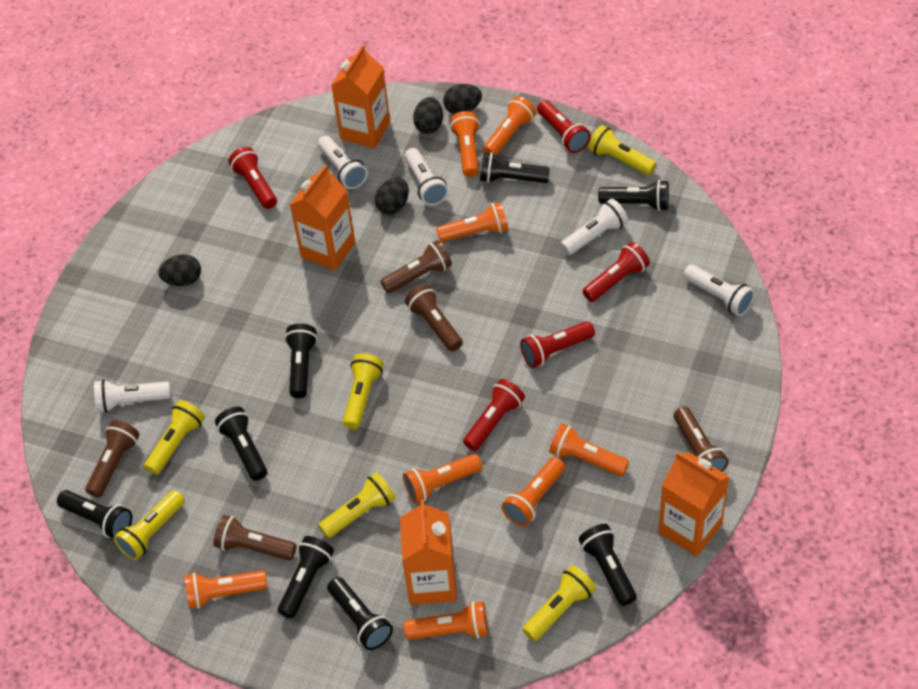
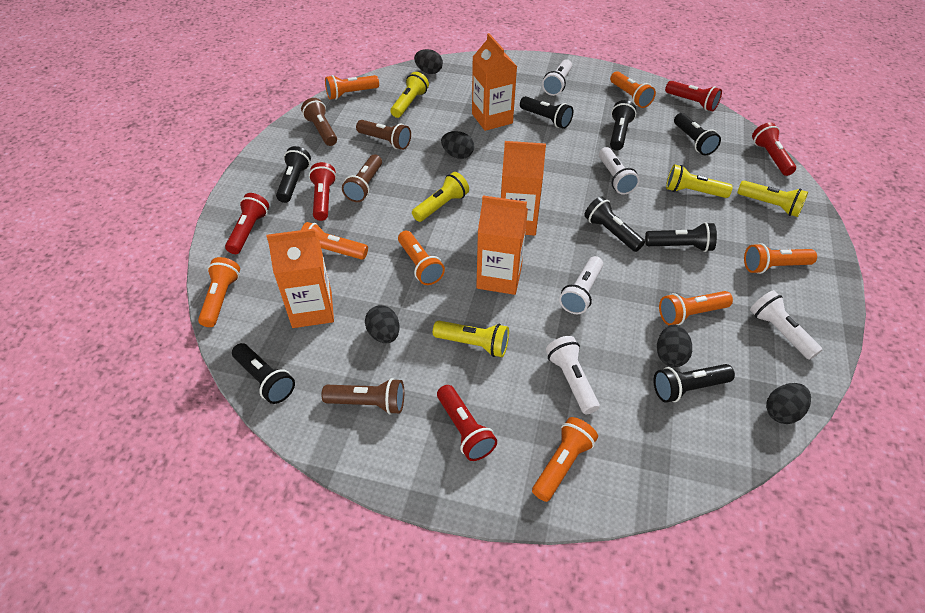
black egg: 4 -> 5
brown flashlight: 5 -> 4
yellow flashlight: 6 -> 5

